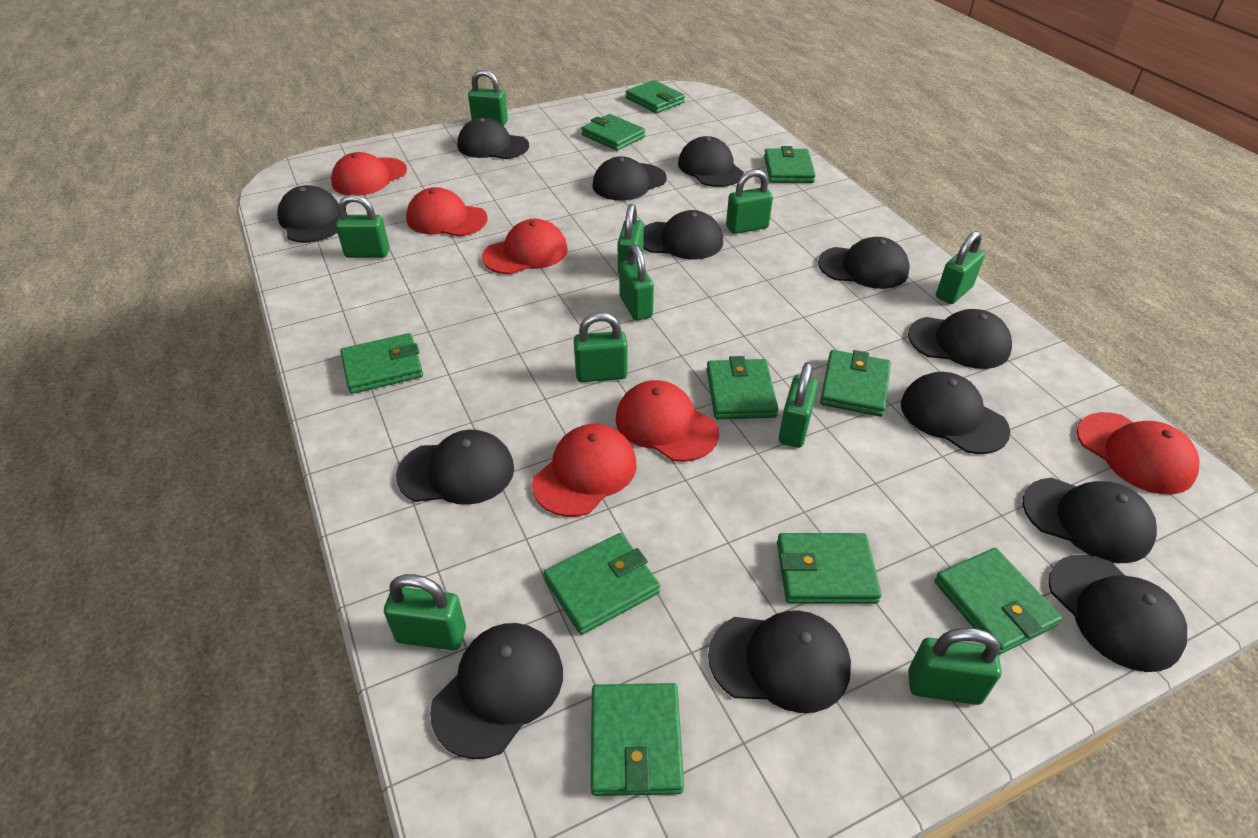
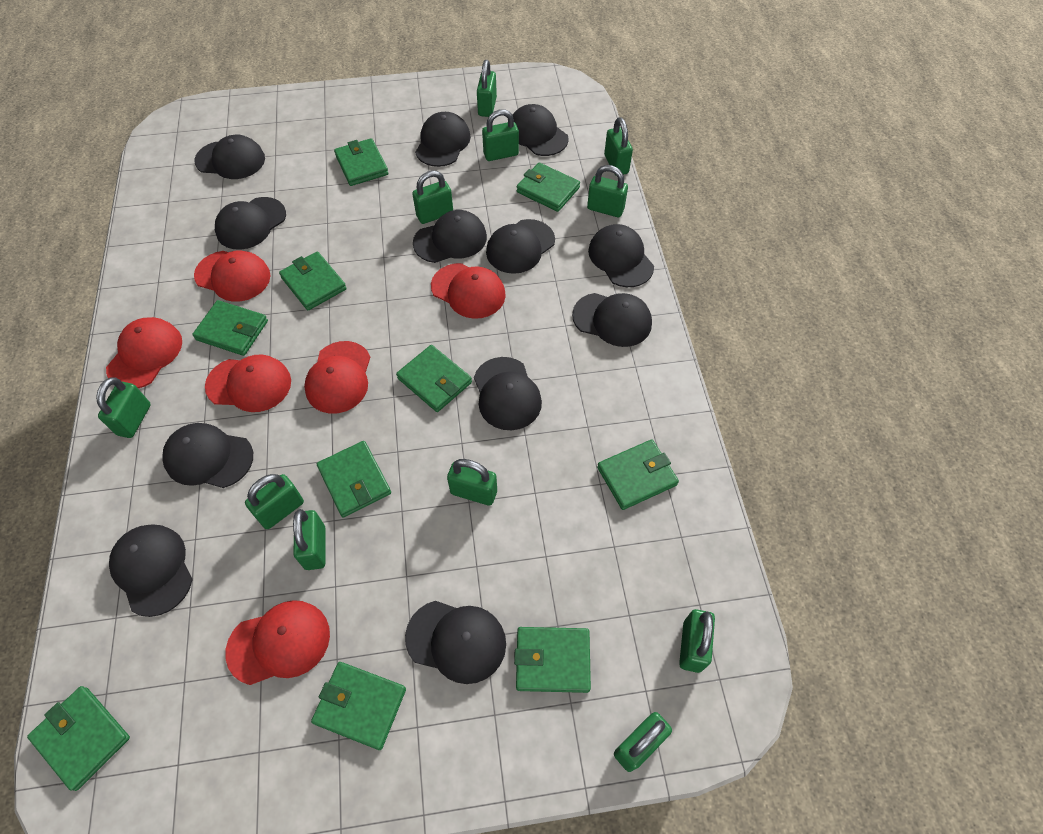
black cap: 13 -> 12
green padlock: 10 -> 11

